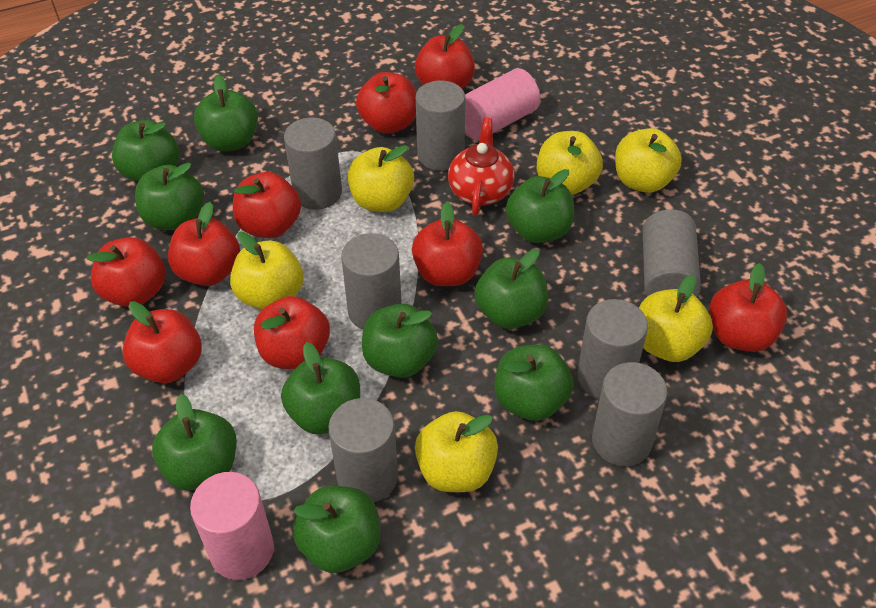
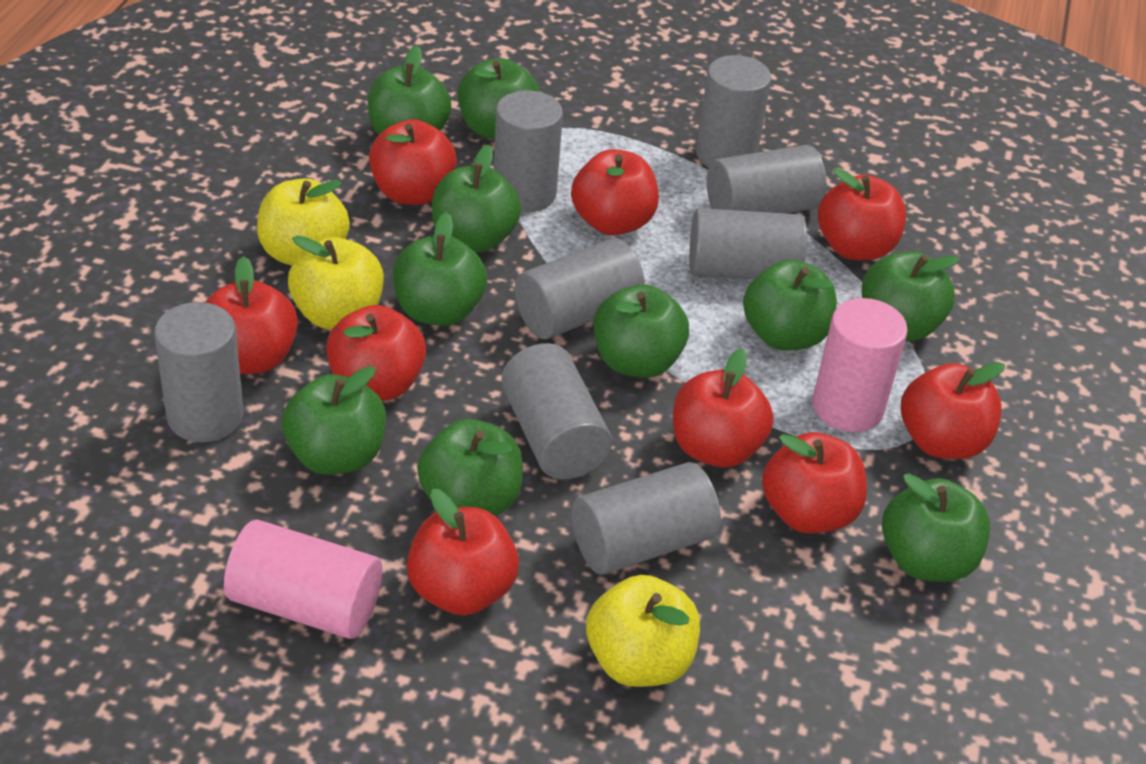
grey cylinder: 7 -> 8
red teapot: 1 -> 0
yellow apple: 6 -> 3

